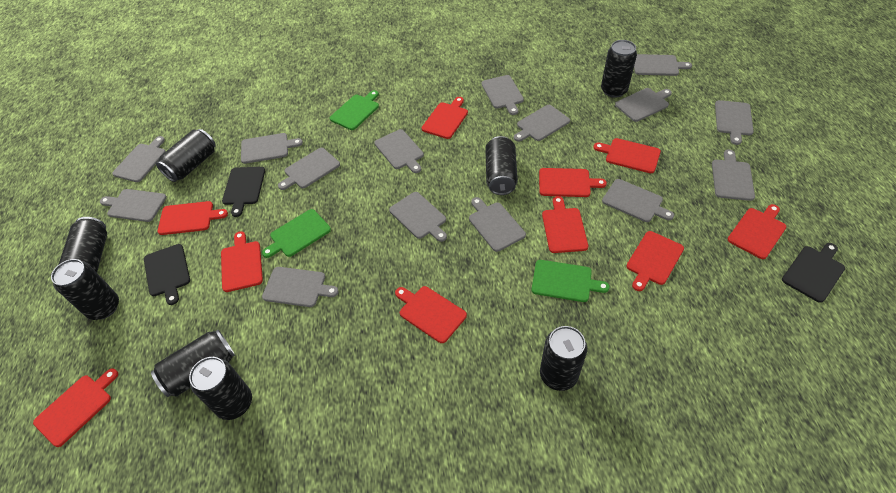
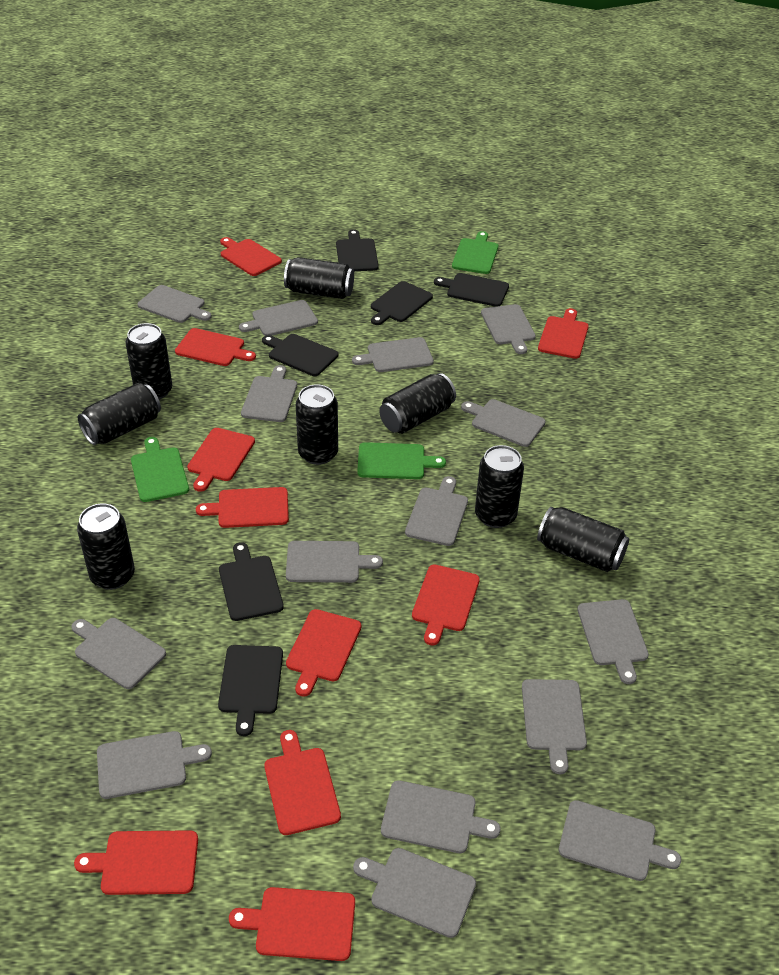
black cutting board: 3 -> 6

